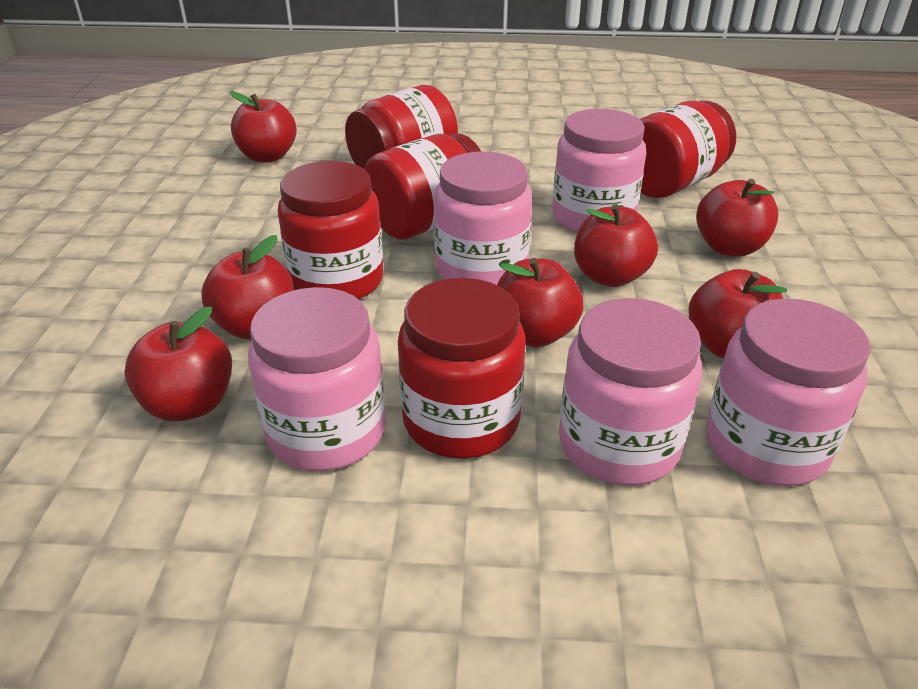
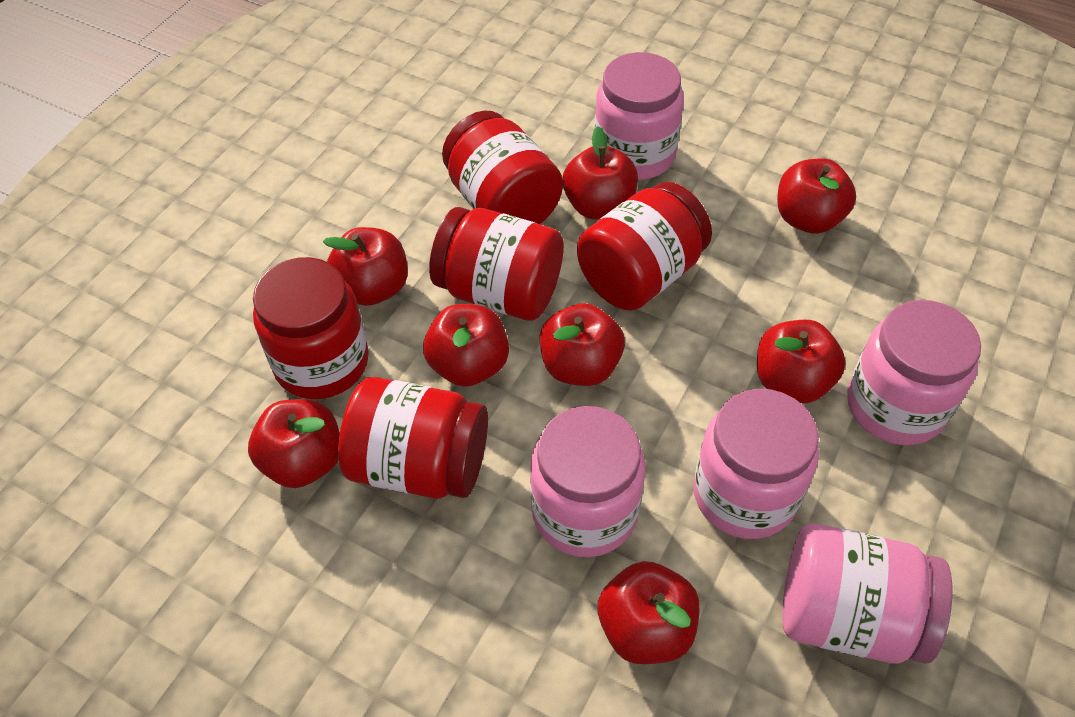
red apple: 7 -> 8

